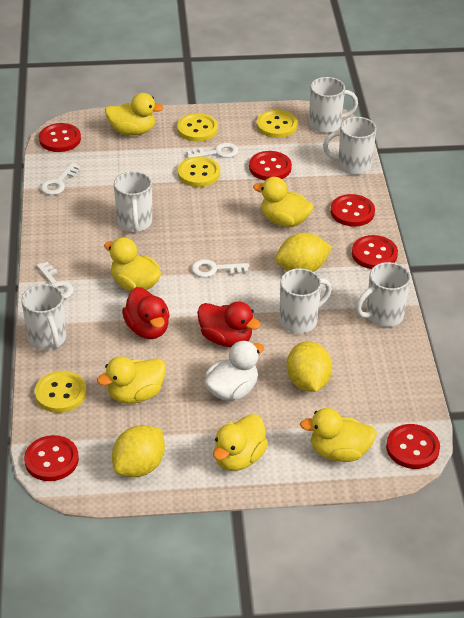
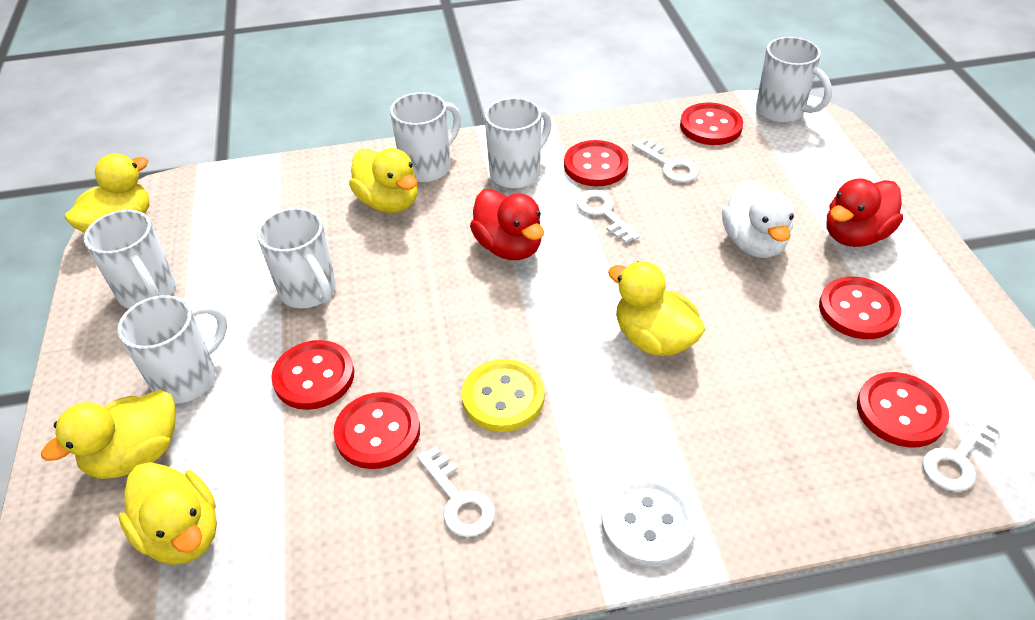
white button: 0 -> 1
yellow button: 4 -> 1
yellow duck: 6 -> 5
yellow lemon: 3 -> 0

